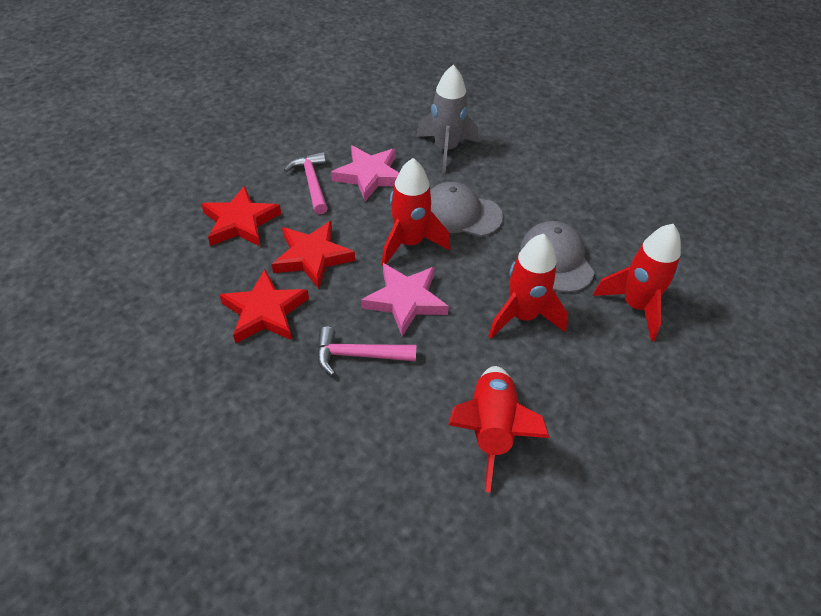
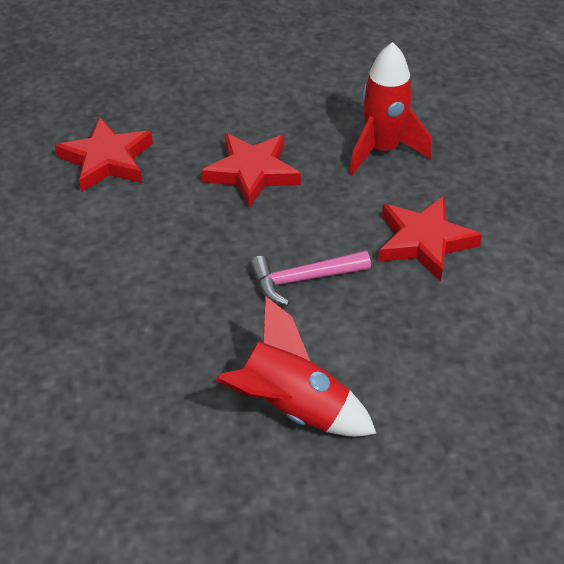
grey cap: 2 -> 0
grey rocket: 1 -> 0
pink hammer: 2 -> 1
pink star: 2 -> 0
red rocket: 4 -> 2

